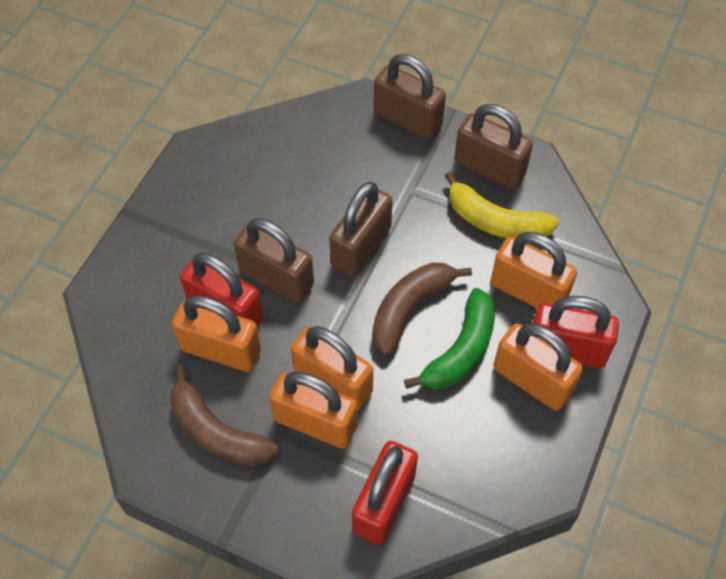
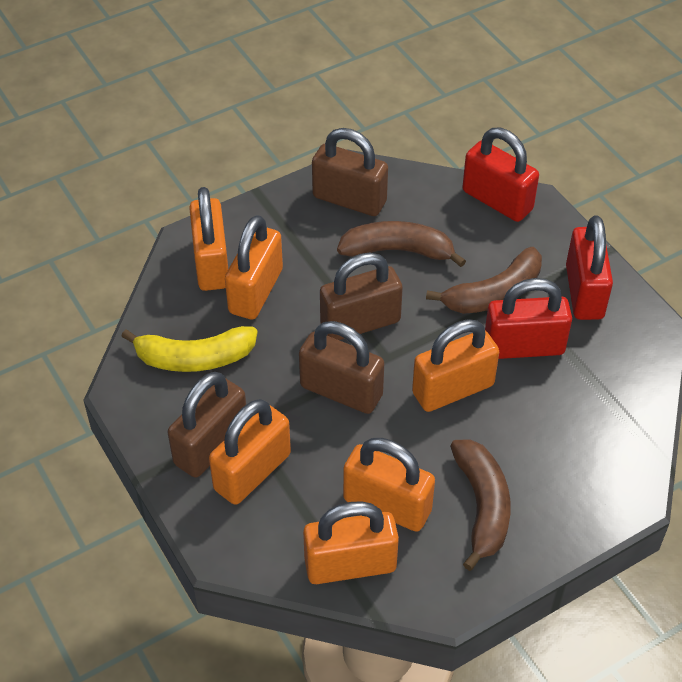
brown banana: 2 -> 3
green banana: 1 -> 0
orange padlock: 5 -> 6

